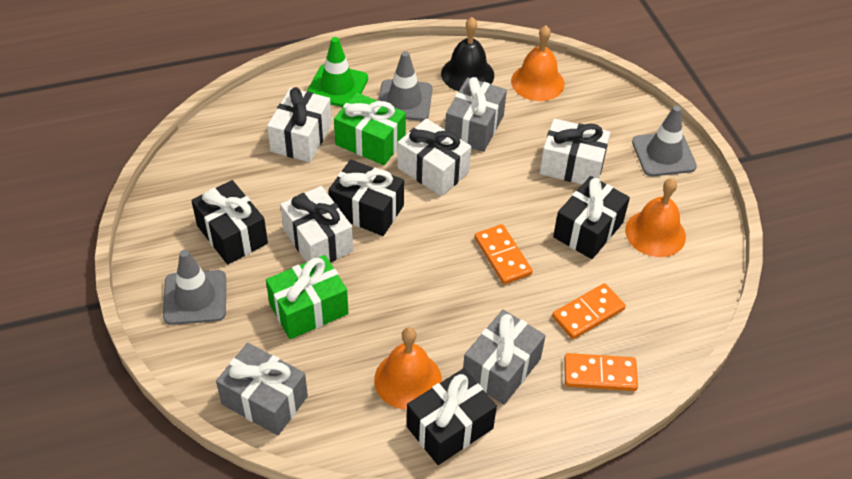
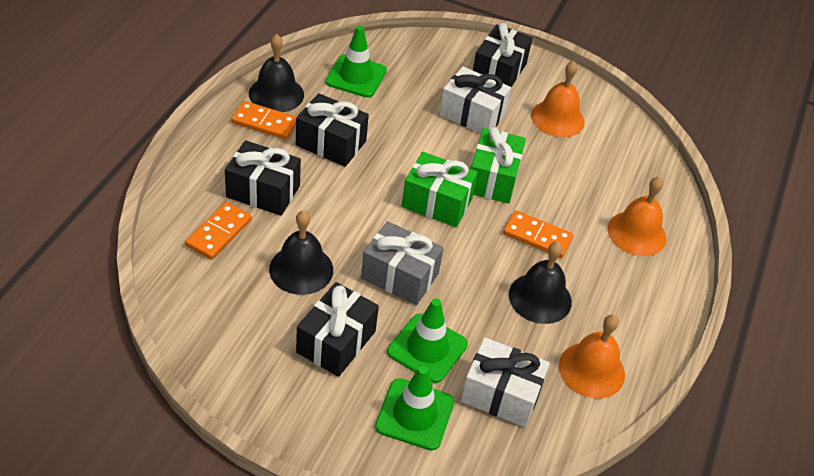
black bell: 1 -> 3
green traffic cone: 1 -> 3
grey gift: 3 -> 1
grey traffic cone: 3 -> 0
white gift: 4 -> 2

